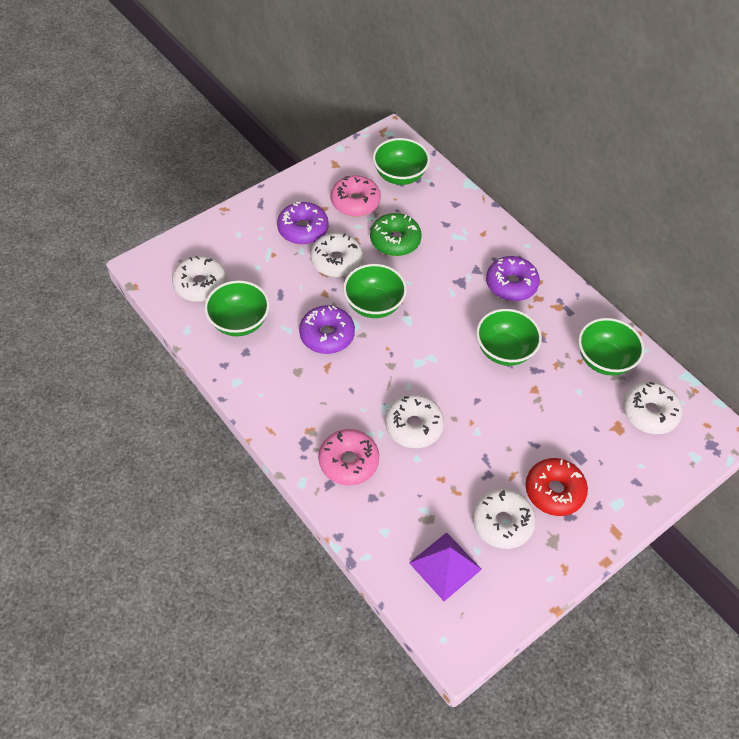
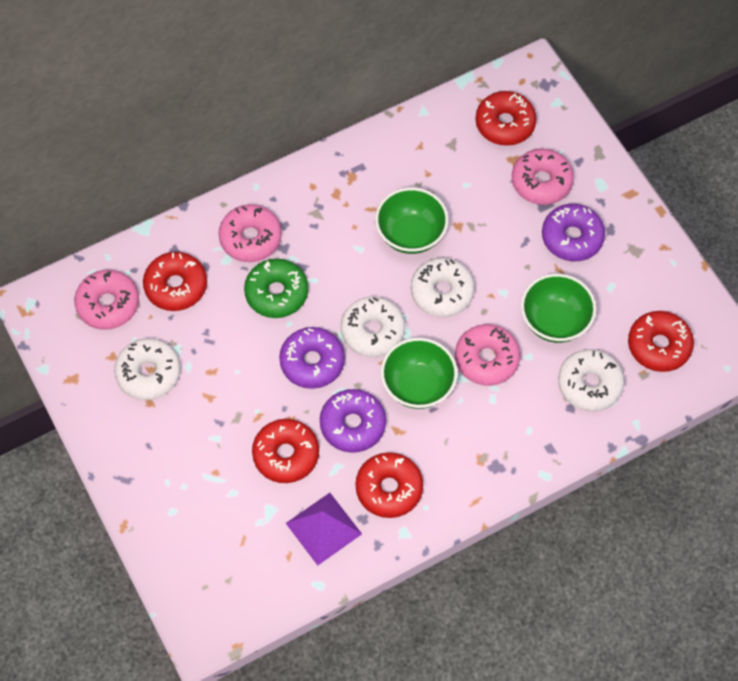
green bowl: 5 -> 3
pink donut: 2 -> 4
red donut: 1 -> 5
white donut: 5 -> 4

